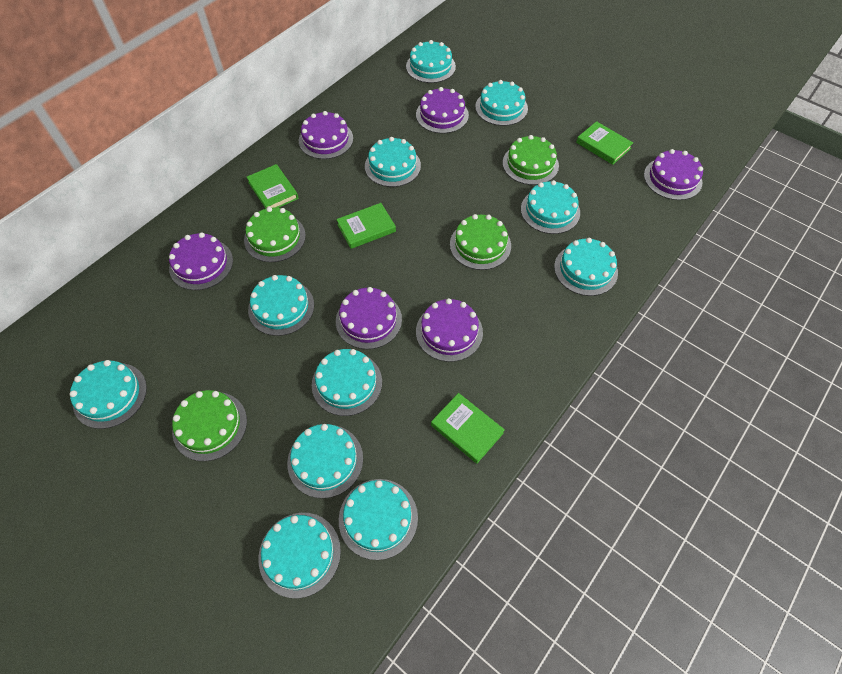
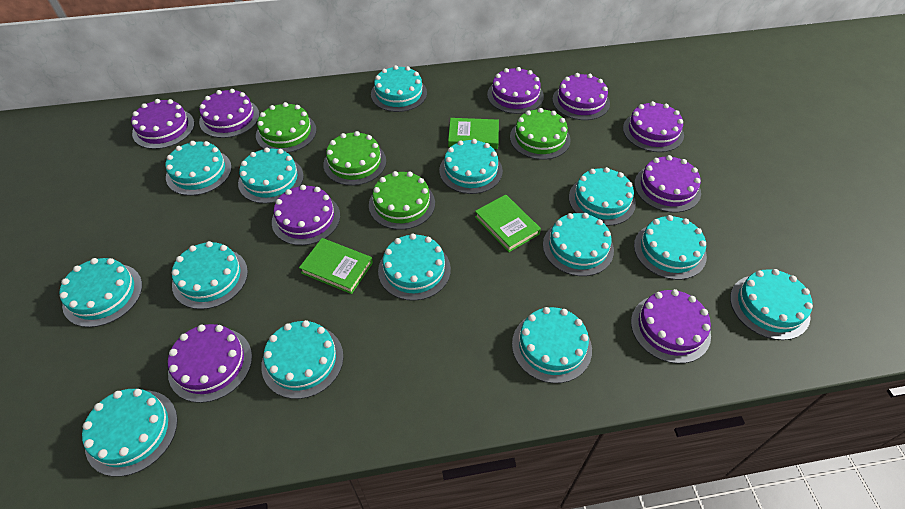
green book: 4 -> 3
purple cake: 6 -> 9
turquoise cake: 11 -> 14

